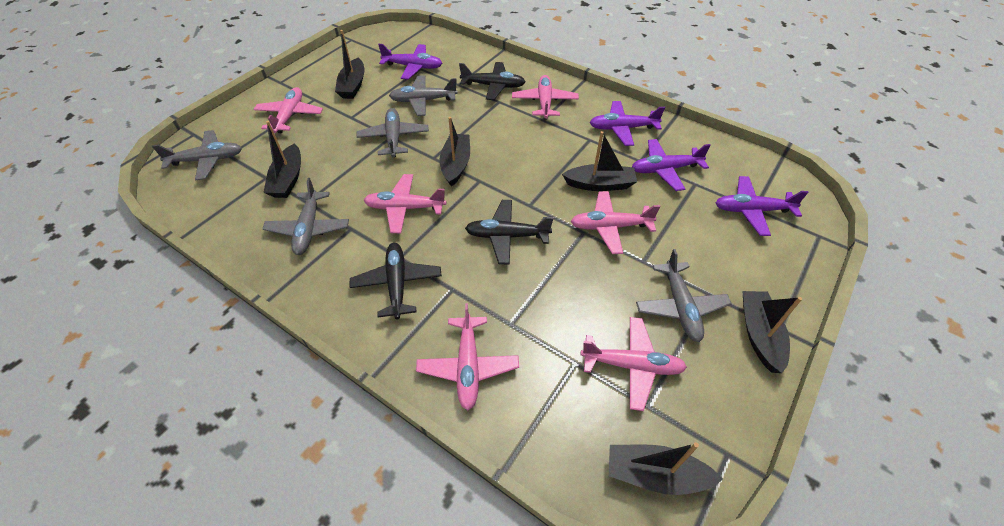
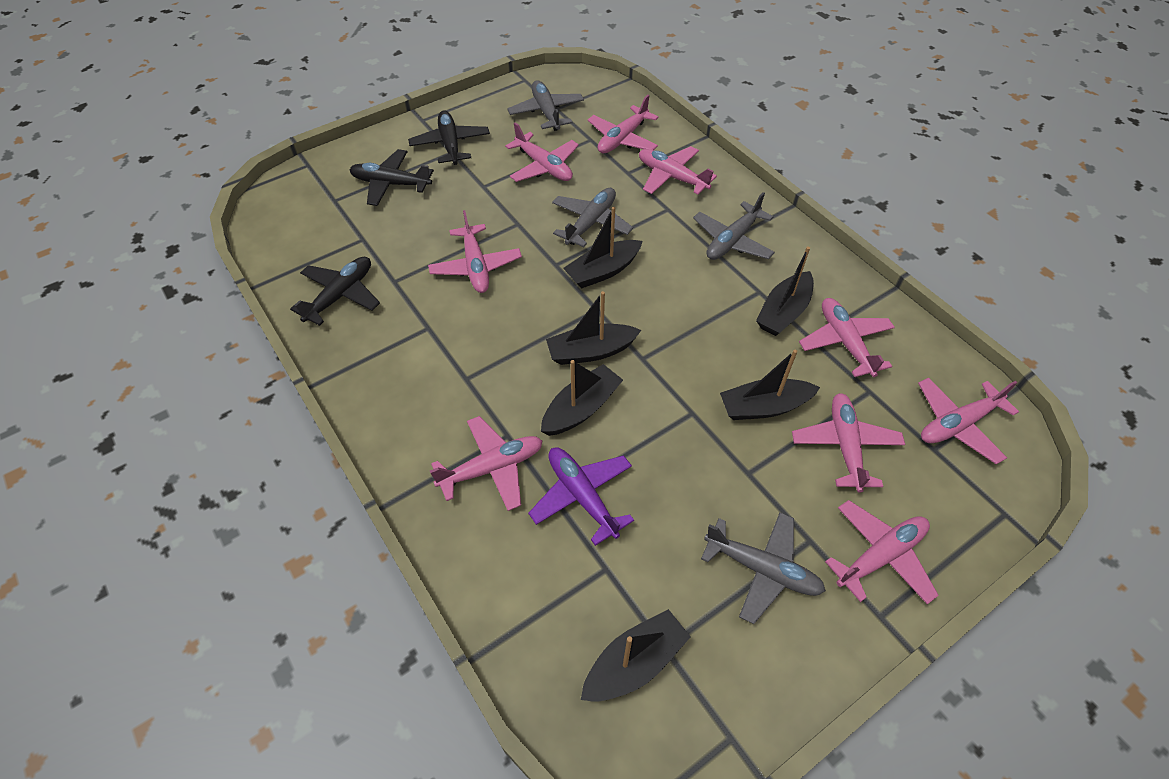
grey plane: 5 -> 4
pink plane: 6 -> 9
purple plane: 4 -> 1

